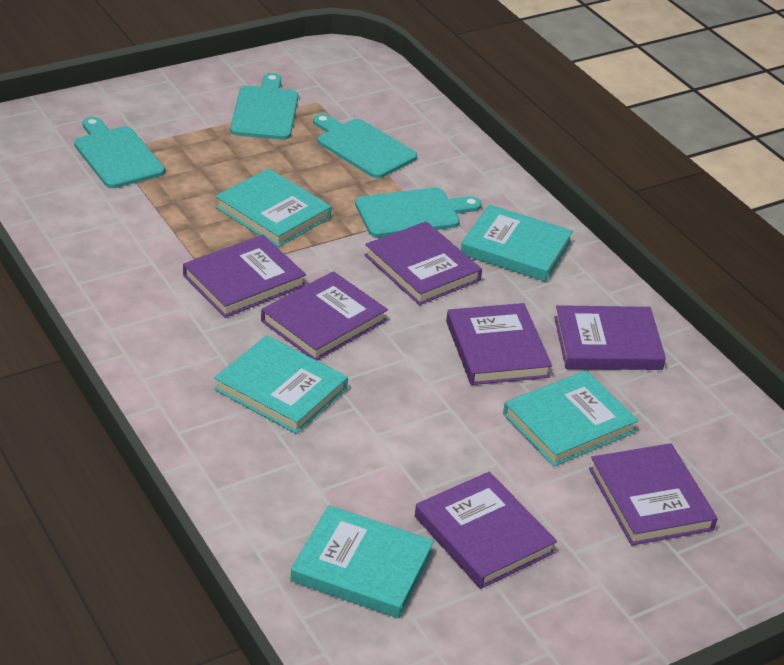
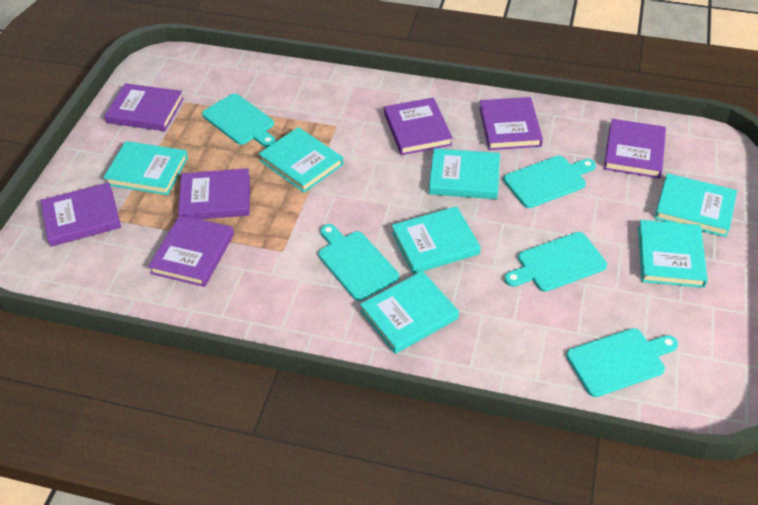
turquoise book: 5 -> 7
turquoise cutting board: 4 -> 5

